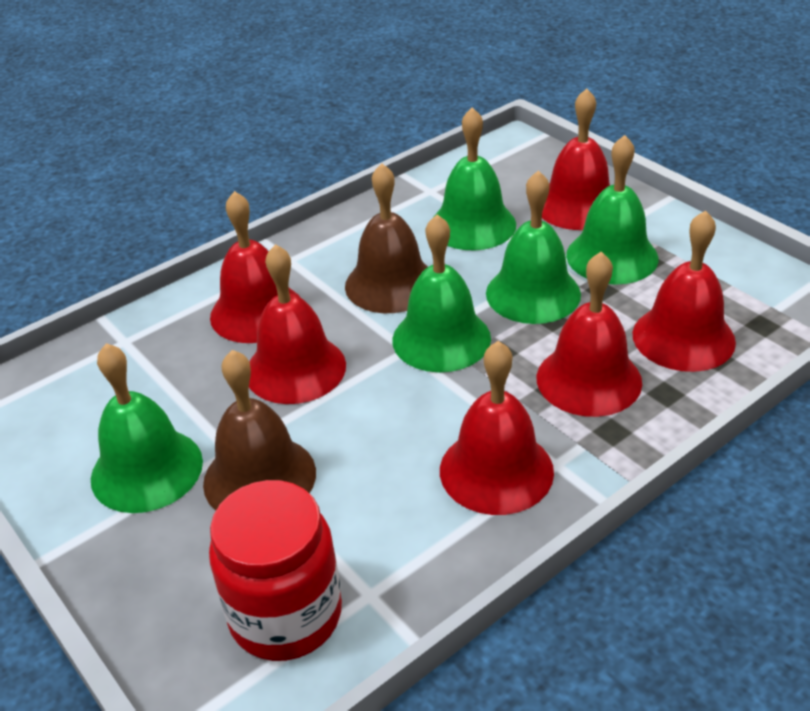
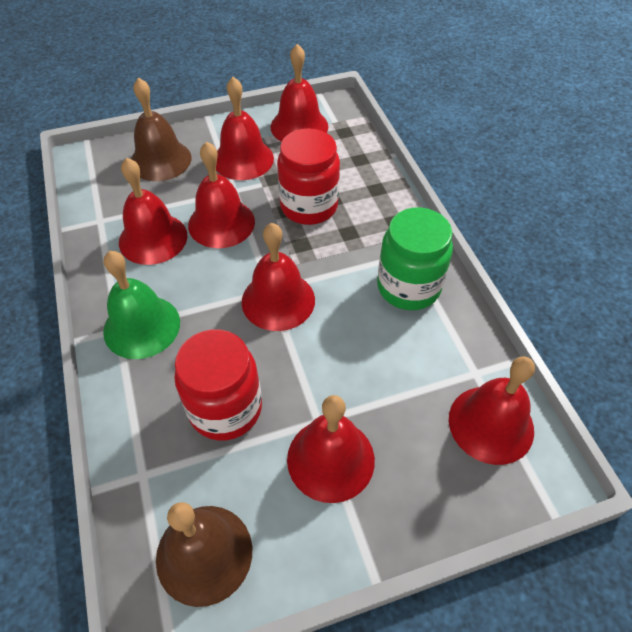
green bell: 5 -> 1
green jar: 0 -> 1
red bell: 6 -> 7
red jar: 1 -> 2

